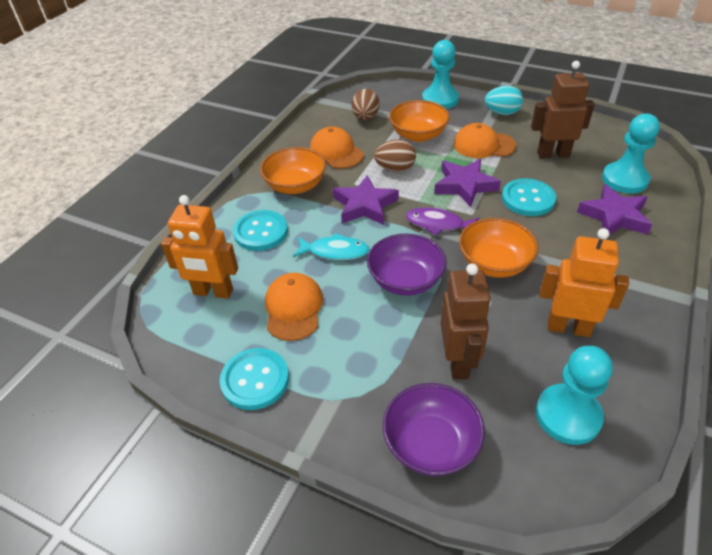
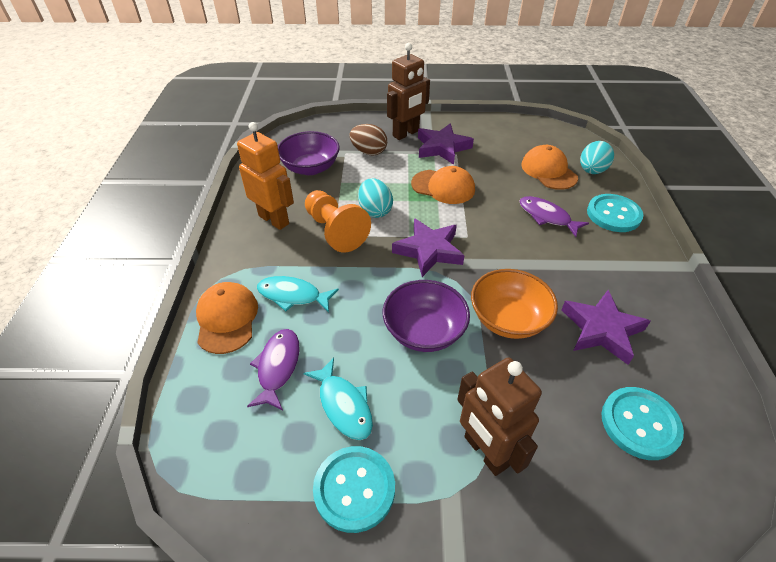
brown egg: 2 -> 1
orange bowl: 3 -> 1
orange pawn: 0 -> 1
orange robot: 2 -> 1
purple fish: 1 -> 2
turquoise egg: 1 -> 2
turquoise fish: 1 -> 2
turquoise pawn: 3 -> 0

